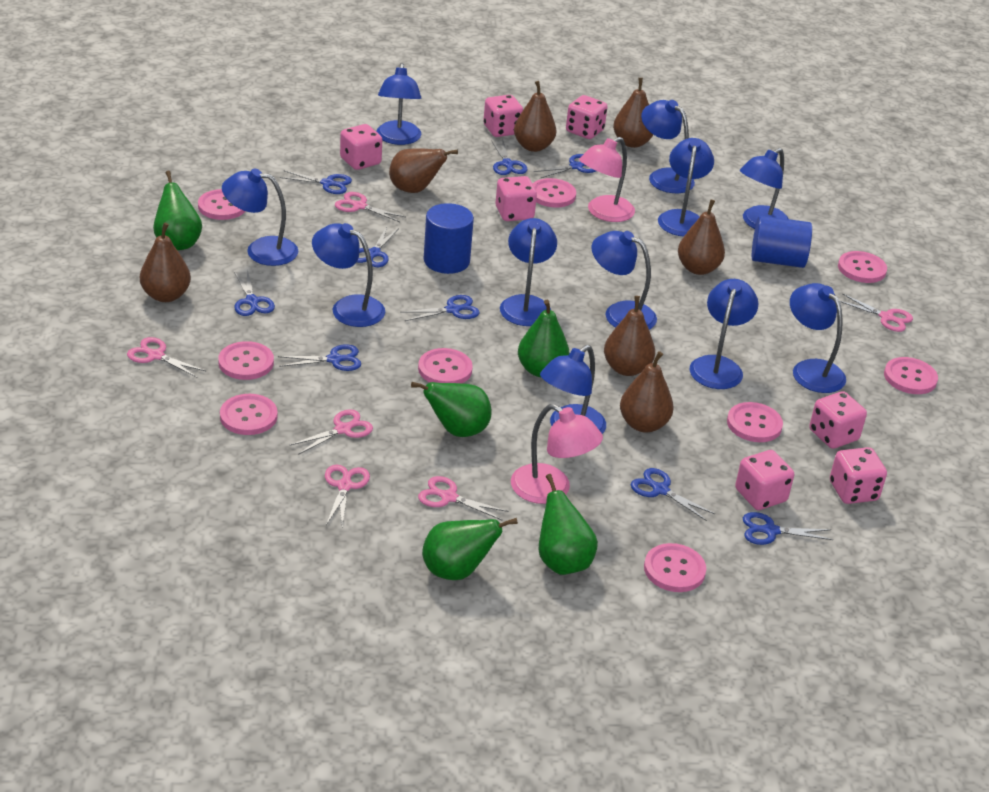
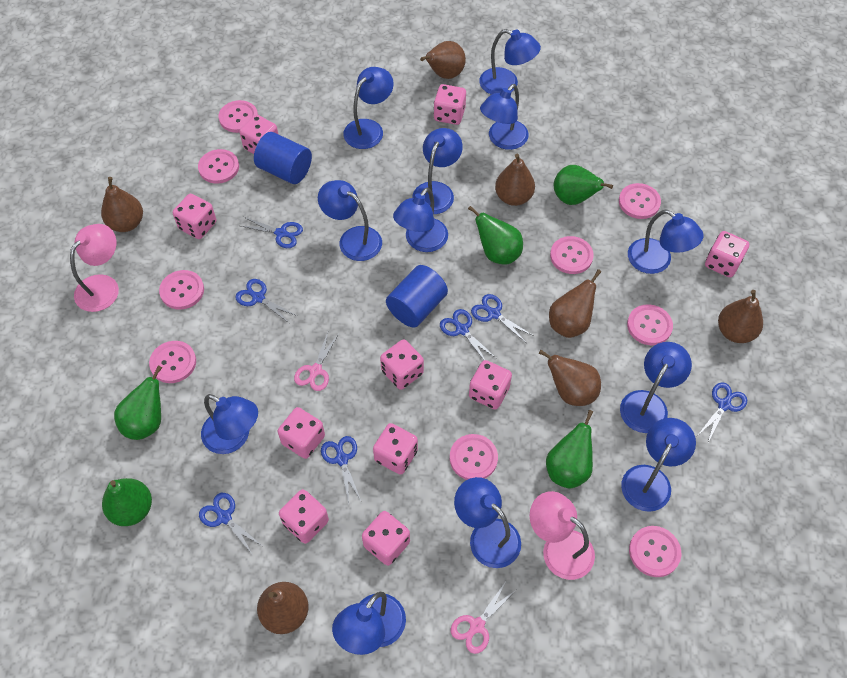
blue lamp: 11 -> 12
blue scissors: 9 -> 7
pink dice: 7 -> 10
pink scissors: 6 -> 2

